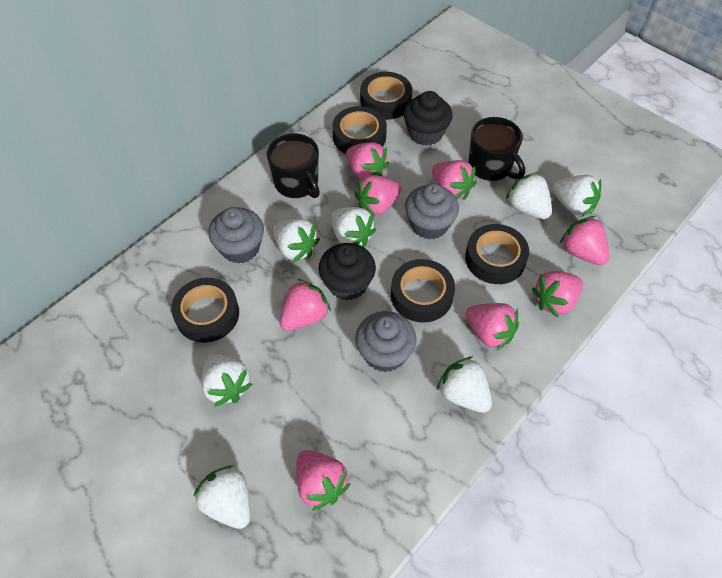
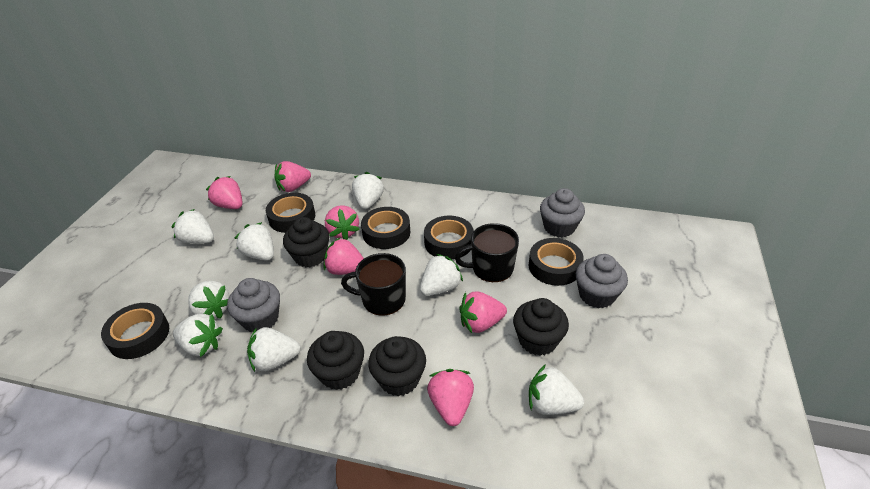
black cupcake: 2 -> 4
pink strawberry: 8 -> 6
white strawberry: 7 -> 8

